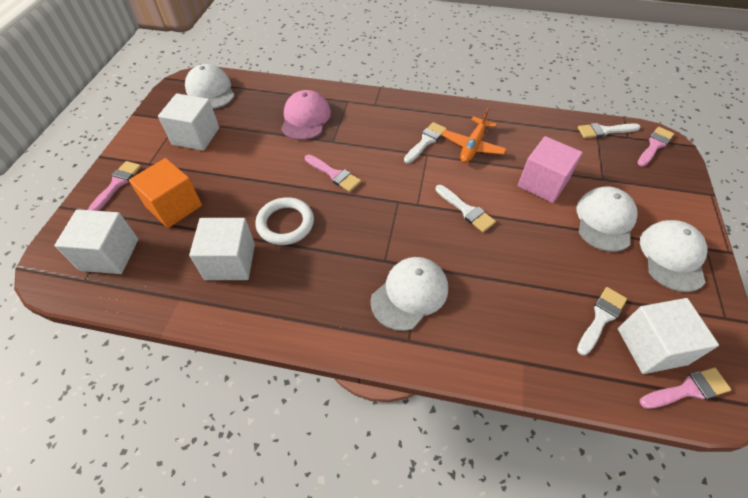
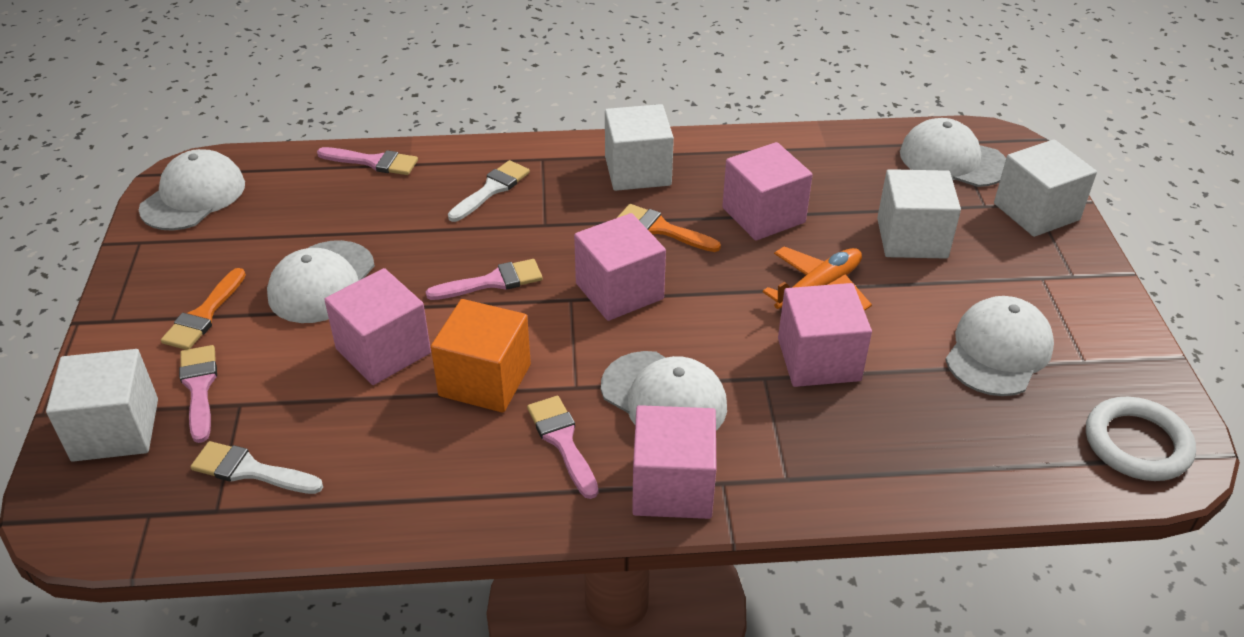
orange brush: 0 -> 2
pink cap: 1 -> 0
pink cube: 1 -> 5
white brush: 4 -> 2
white cap: 4 -> 5

